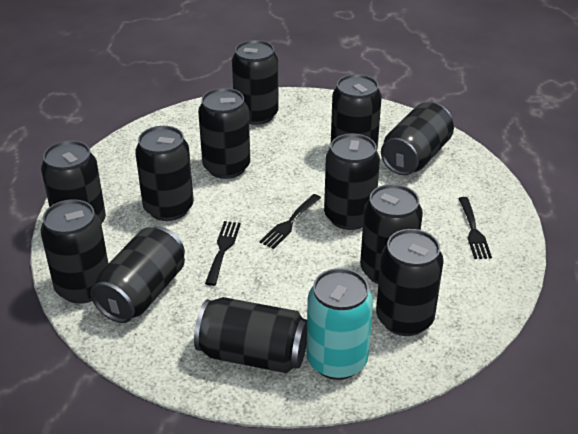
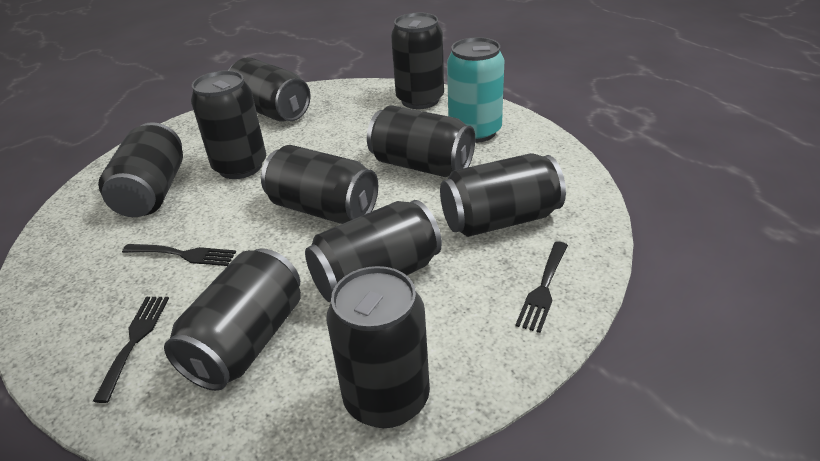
black can: 12 -> 10

